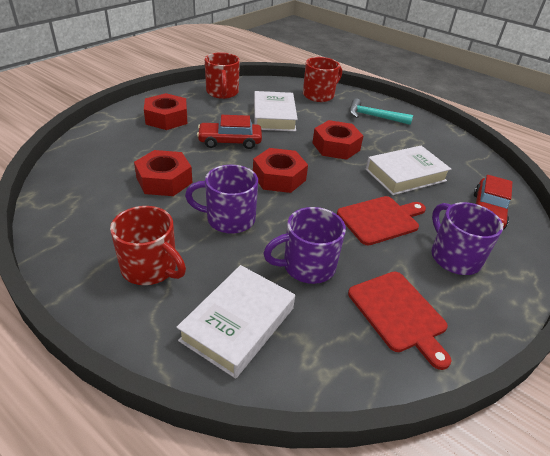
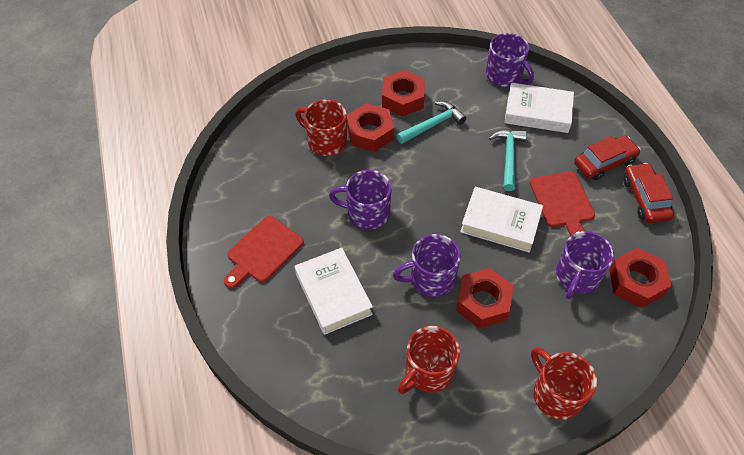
purple mug: 3 -> 4
turquoise hammer: 1 -> 2

